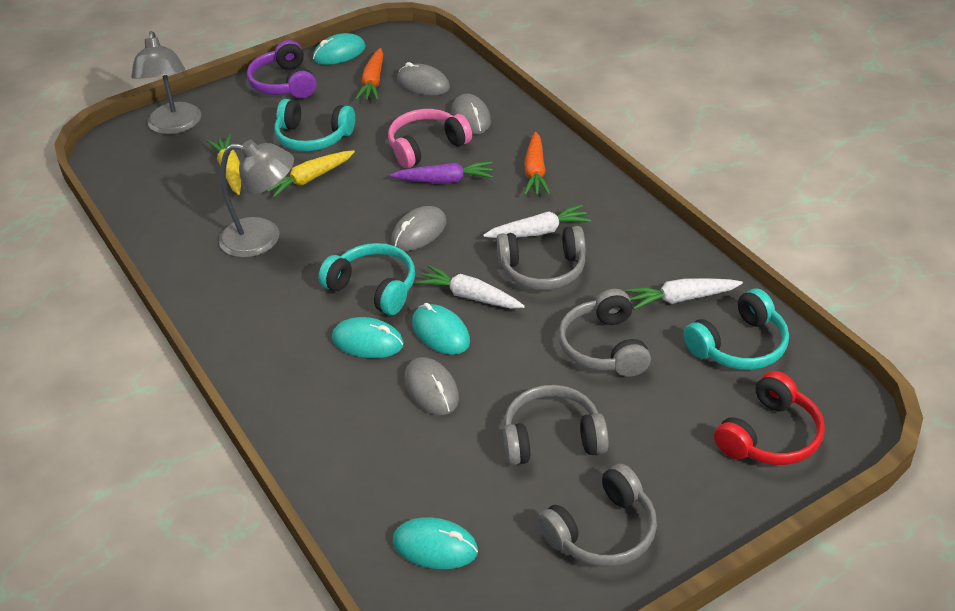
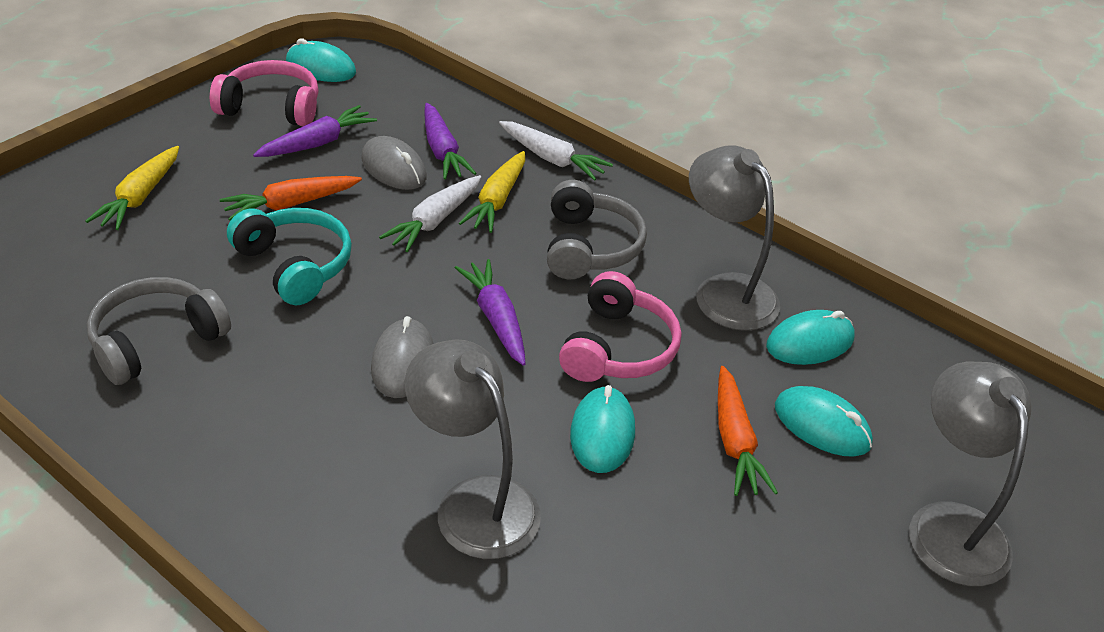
grey headphones: 4 -> 2
grey lamp: 2 -> 3
grey mouse: 4 -> 2
pink headphones: 1 -> 2
purple carrot: 1 -> 3
purple headphones: 1 -> 0
red headphones: 1 -> 0
turquoise headphones: 3 -> 1
white carrot: 3 -> 2

